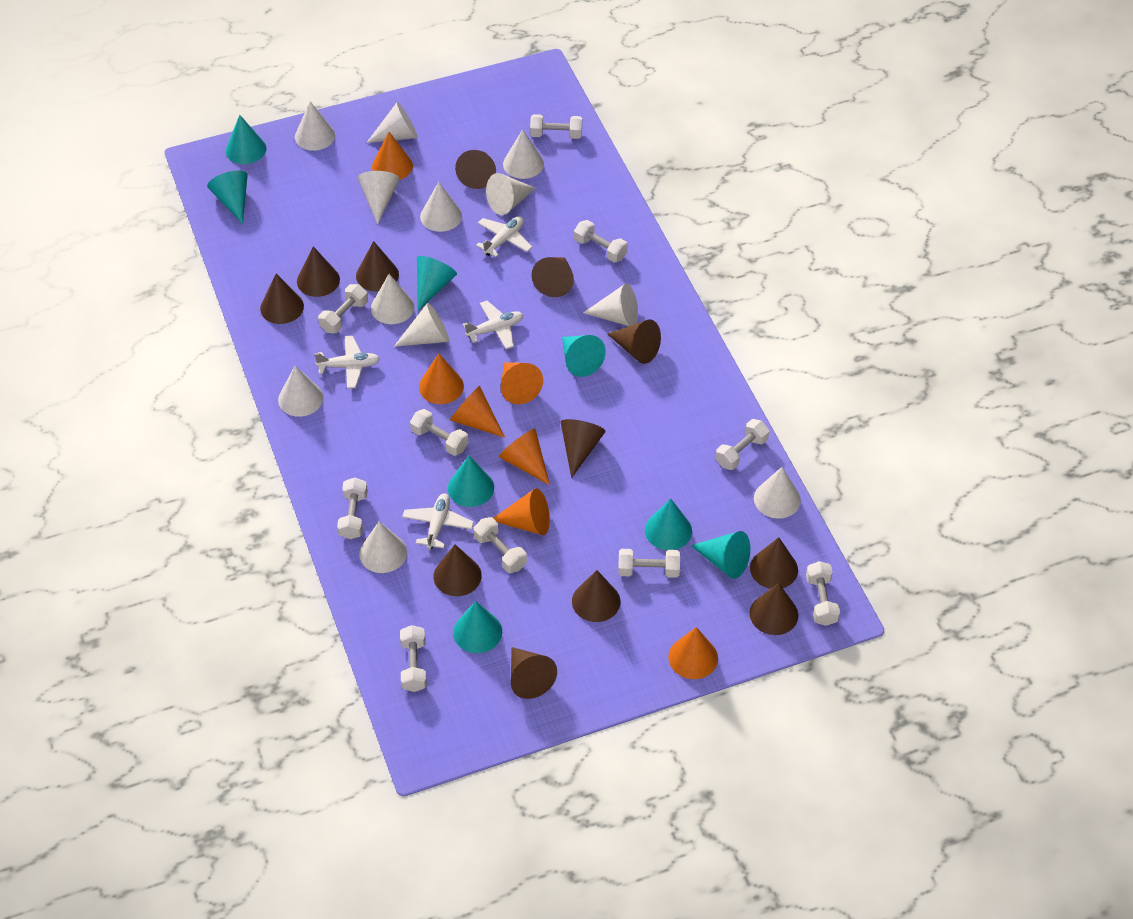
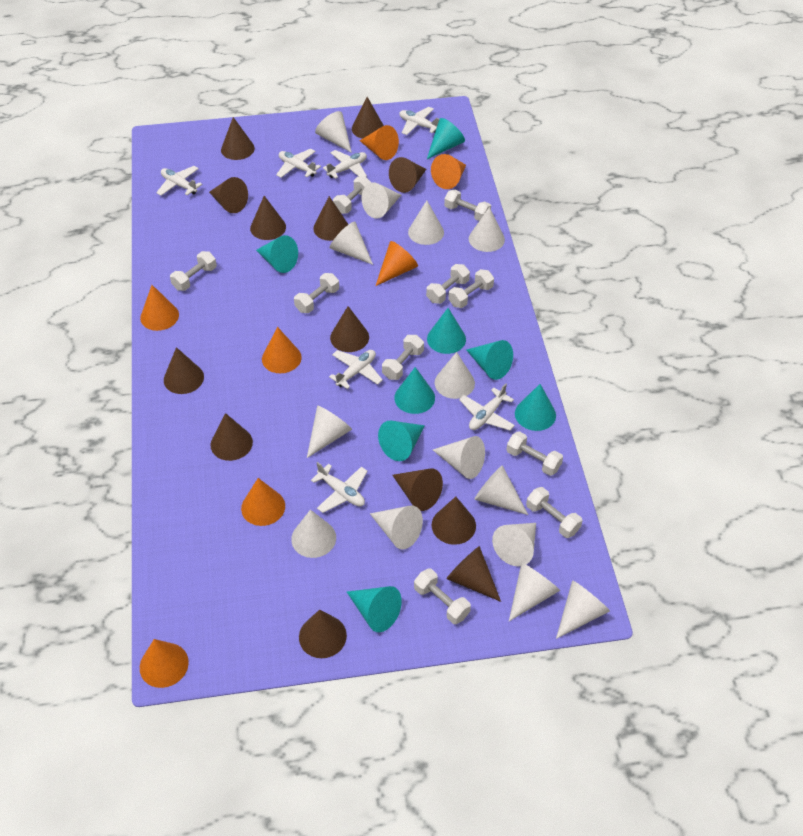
brown cone: 12 -> 13
white cone: 12 -> 14
white plane: 4 -> 7

